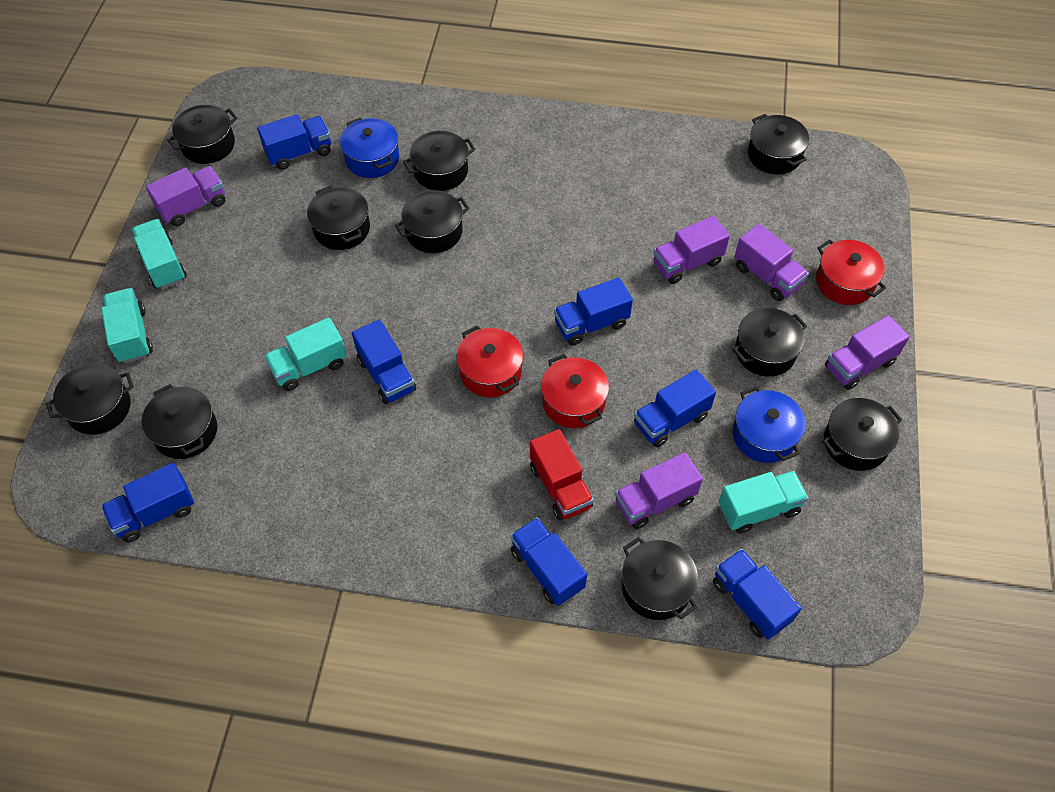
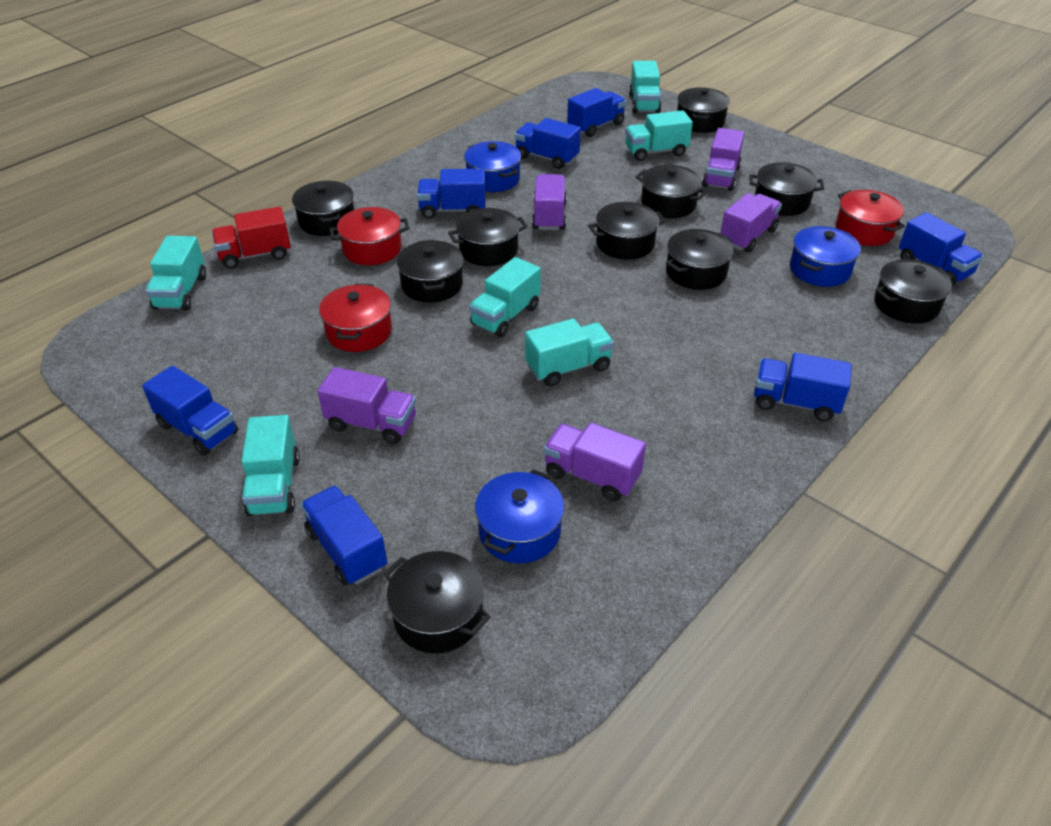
blue pot: 2 -> 3
turquoise truck: 4 -> 6

